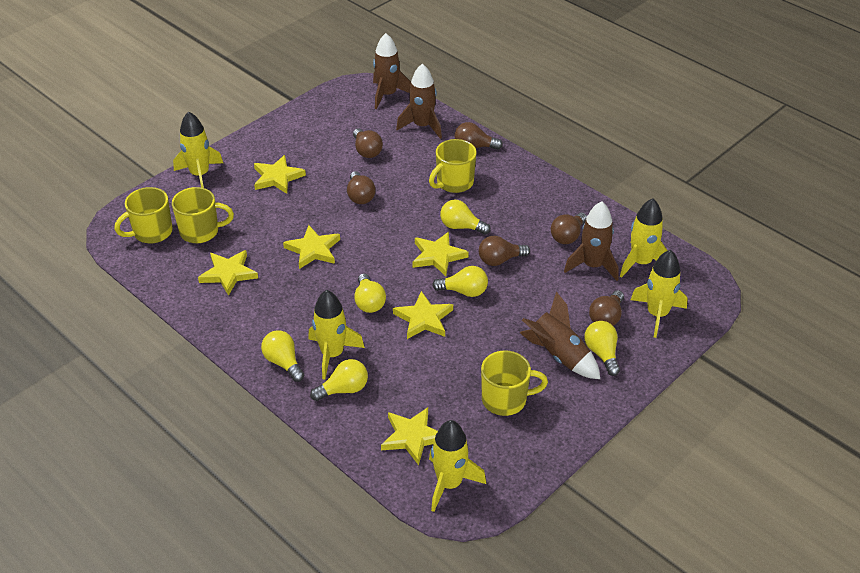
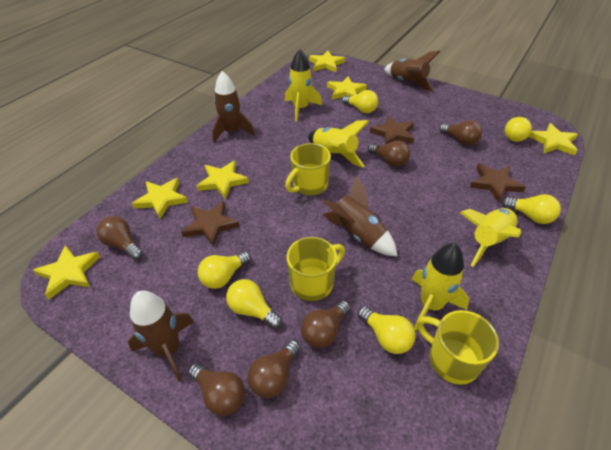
brown star: 0 -> 3
yellow mug: 4 -> 3
yellow rocket: 5 -> 4

